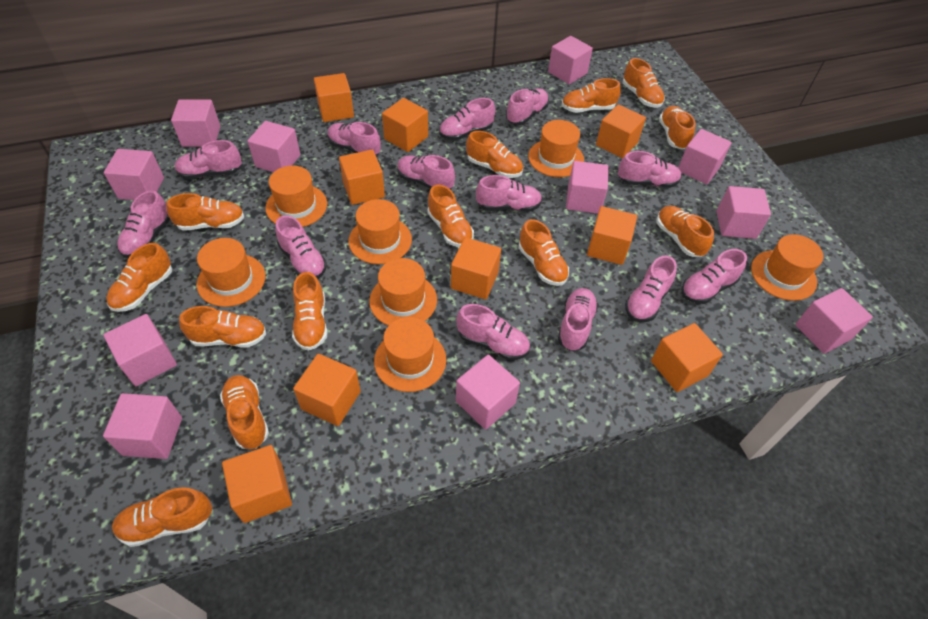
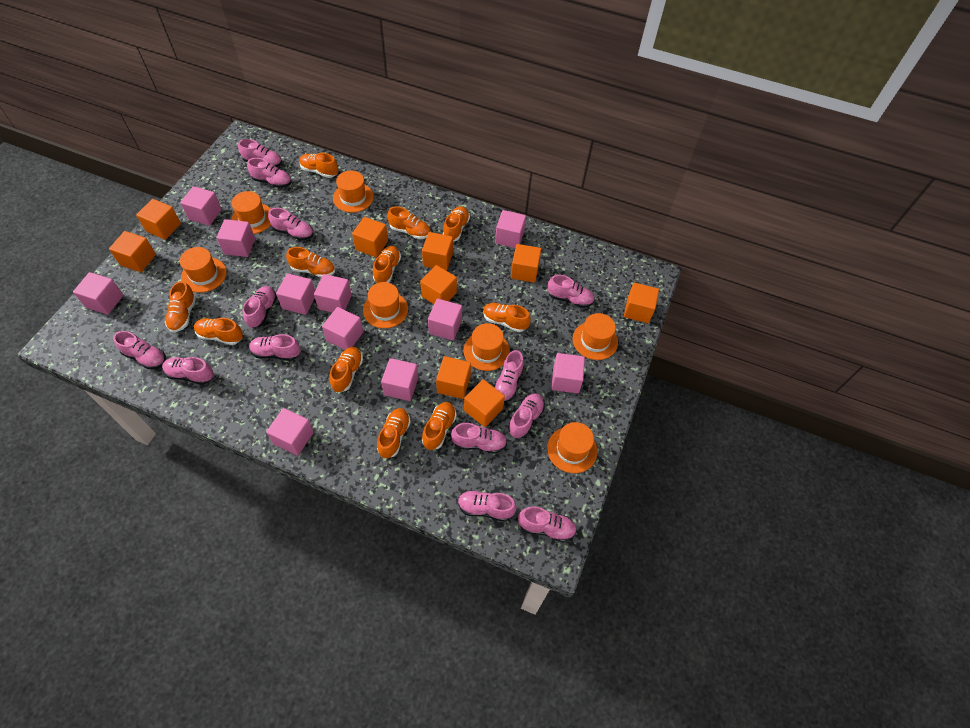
orange shoe: 13 -> 11

